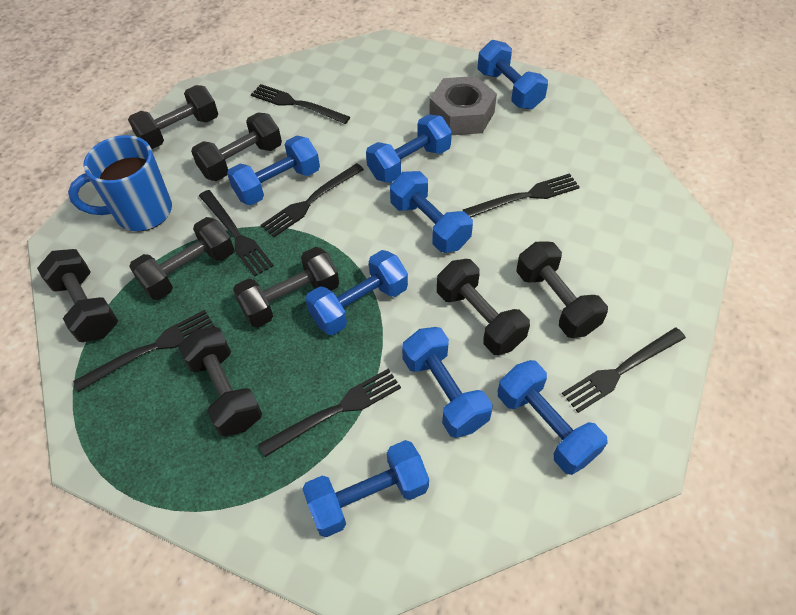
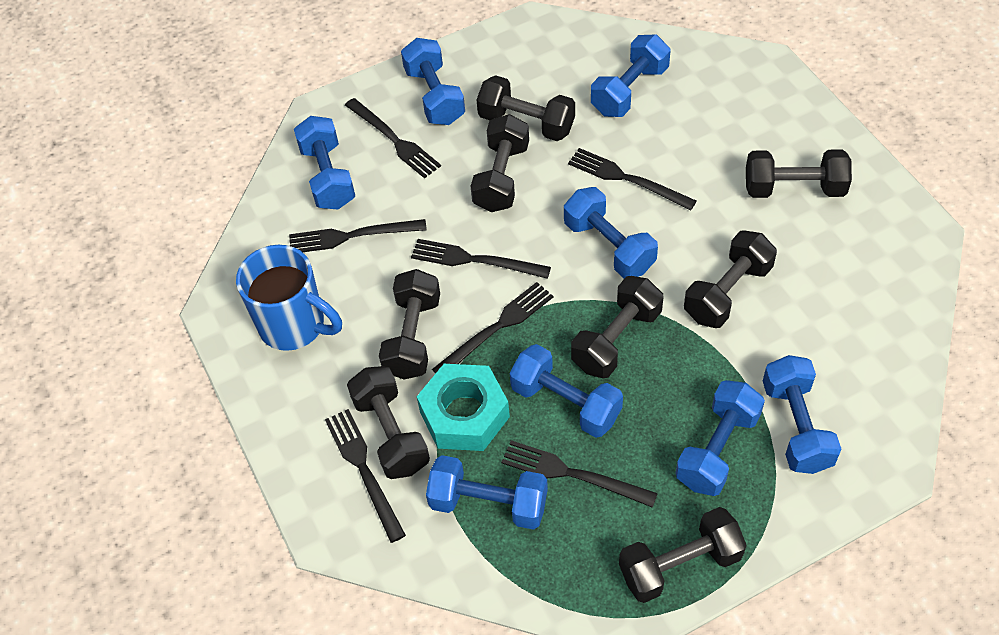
grey nut: 1 -> 0
turquoise nut: 0 -> 1

